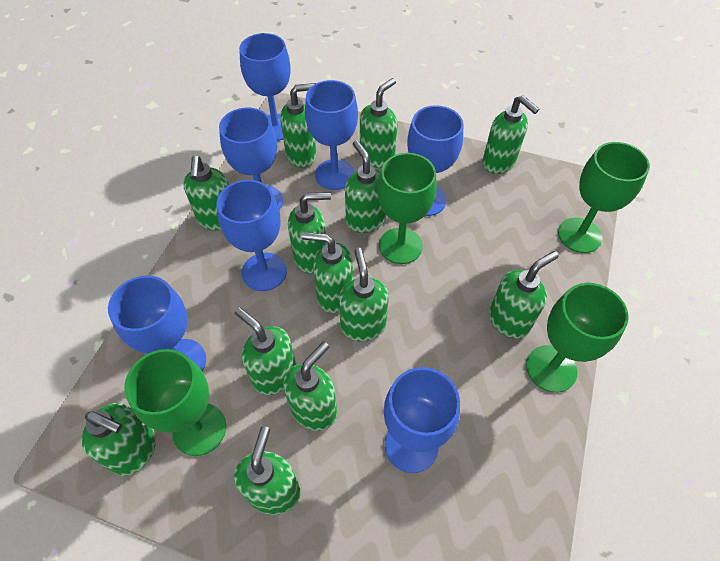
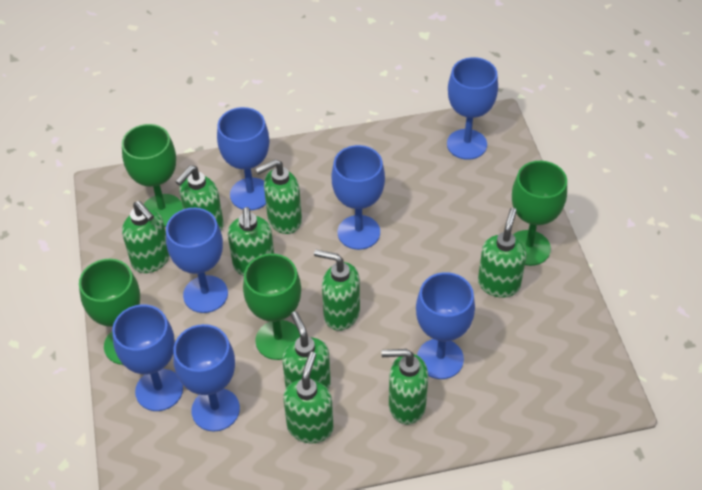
green soap dispenser: 13 -> 9

